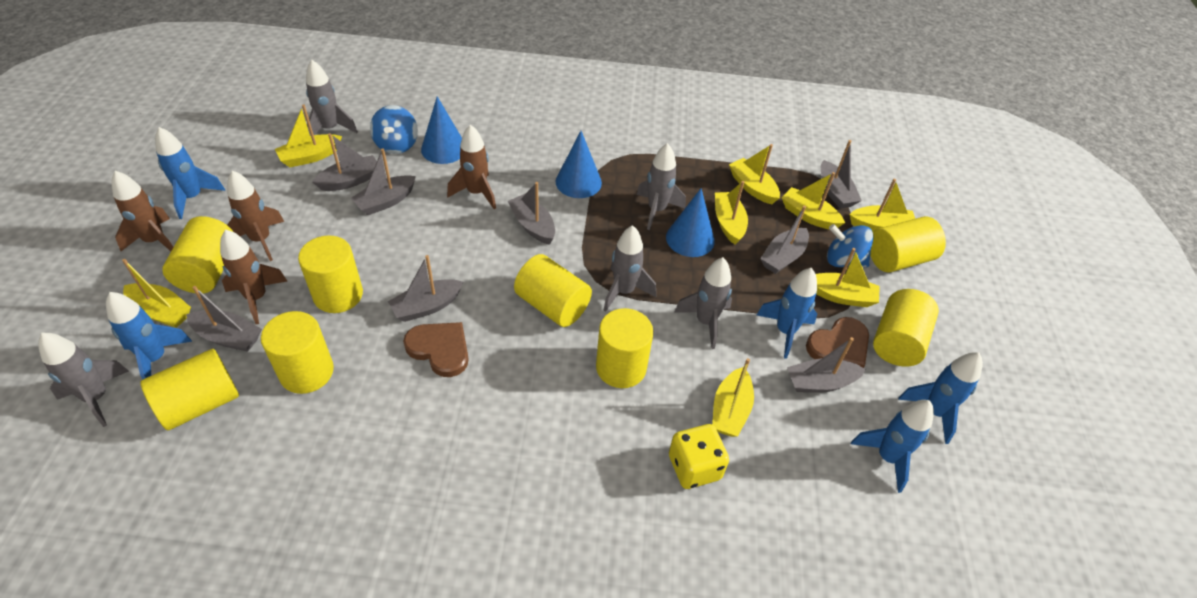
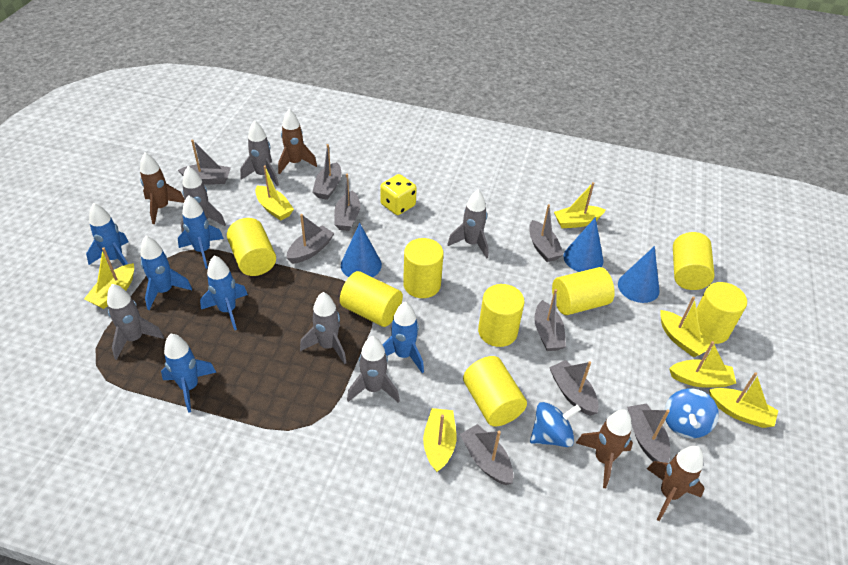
blue rocket: 5 -> 6
brown heart: 2 -> 0
grey boat: 8 -> 9
grey rocket: 5 -> 6
yellow boat: 8 -> 7

